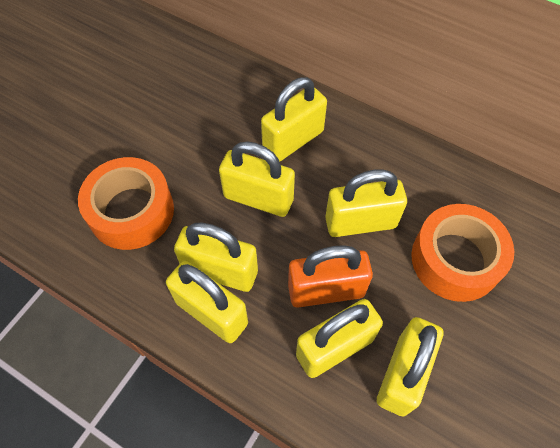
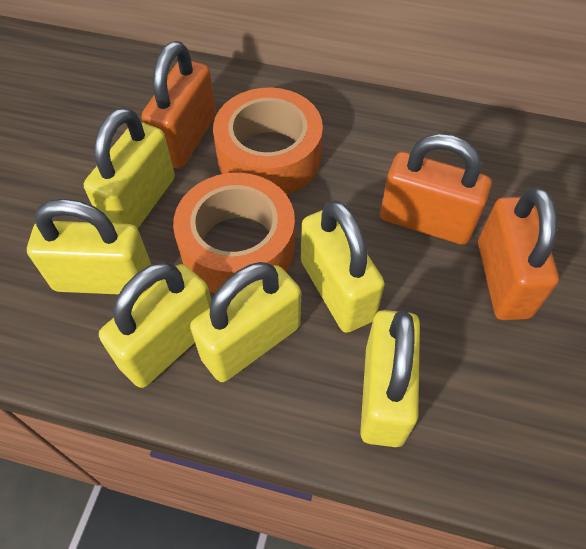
orange padlock: 1 -> 3
yellow padlock: 7 -> 6

